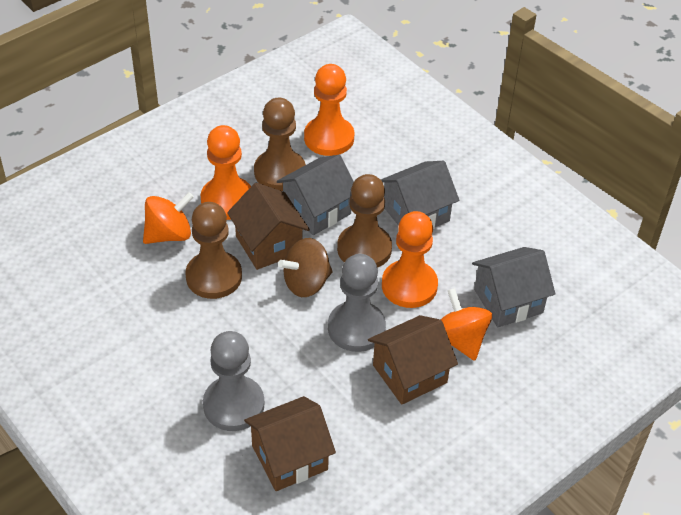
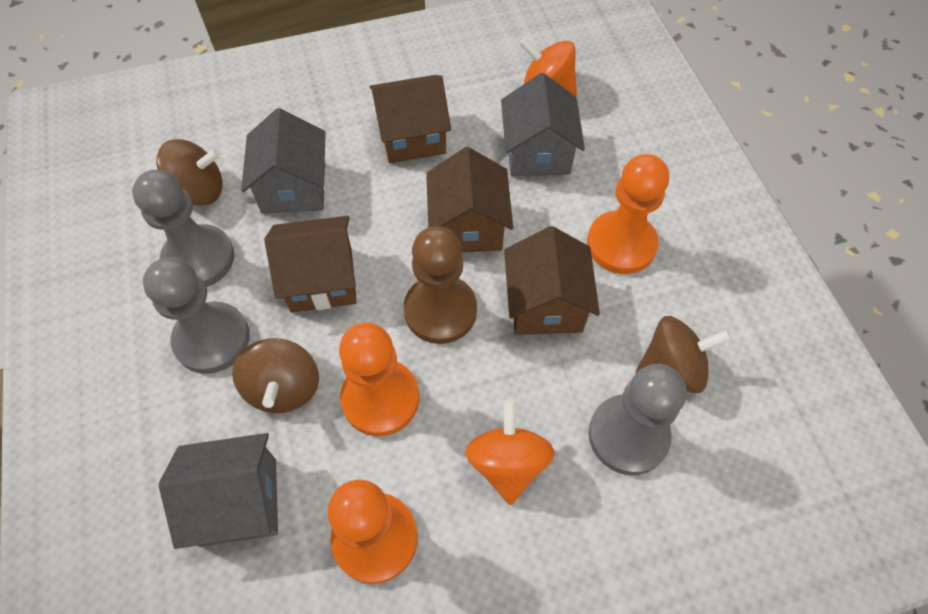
brown house: 3 -> 4
brown pawn: 3 -> 1
brown spinning top: 1 -> 3
grey pawn: 2 -> 3

